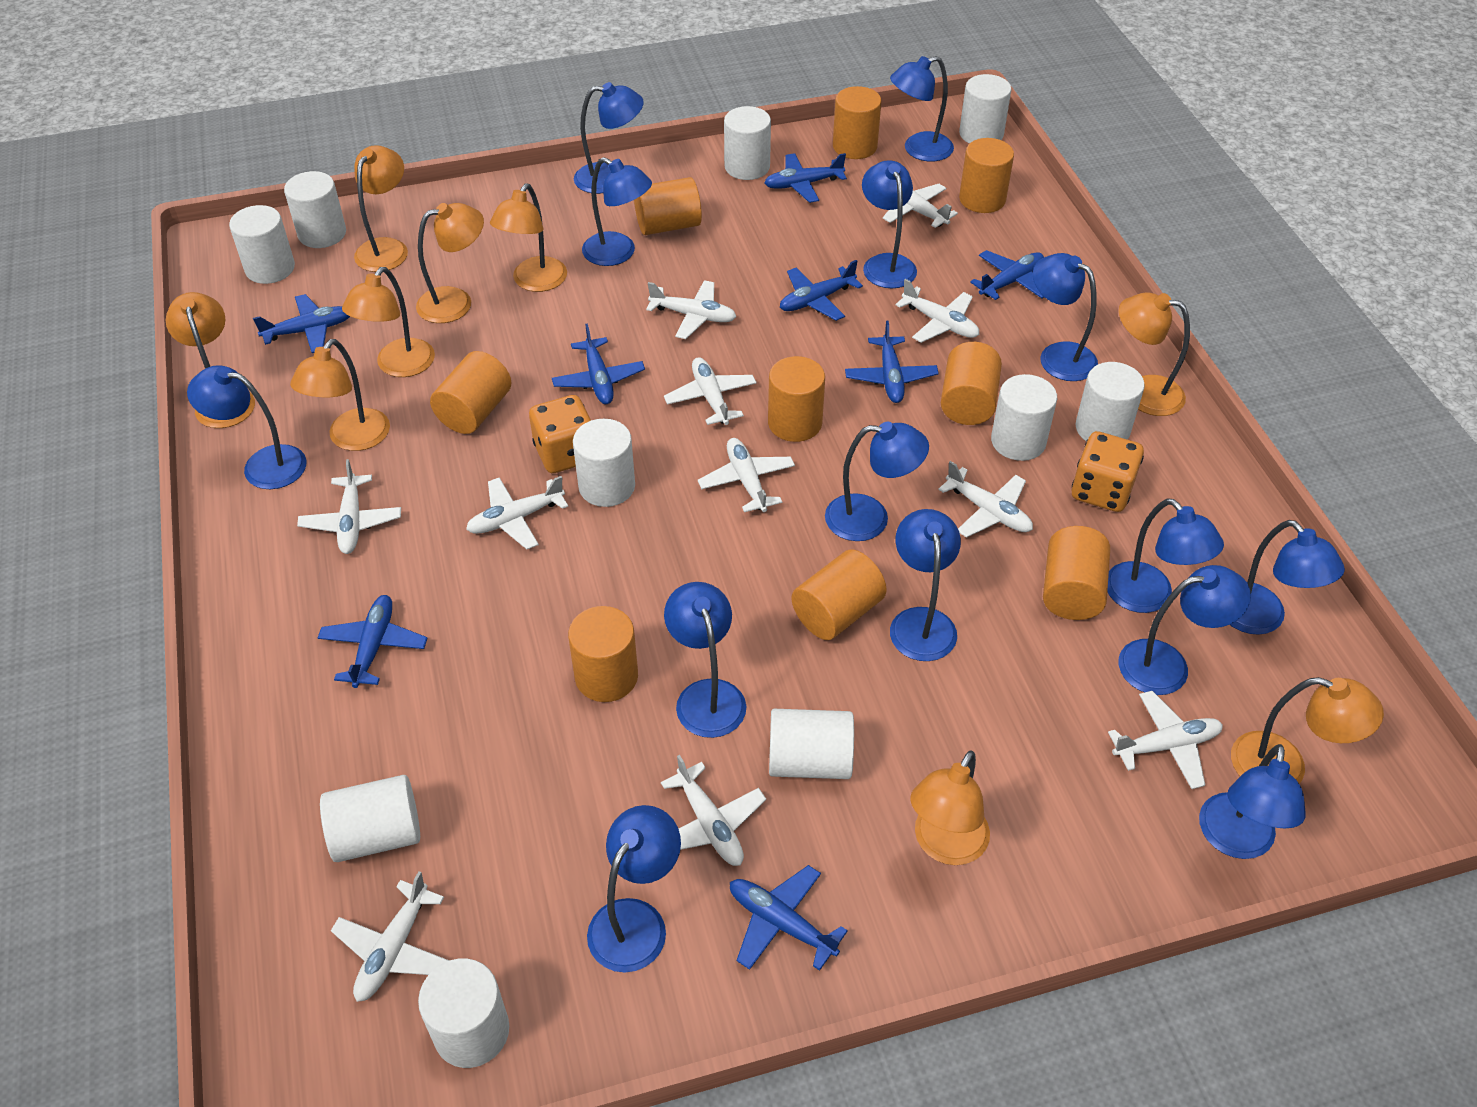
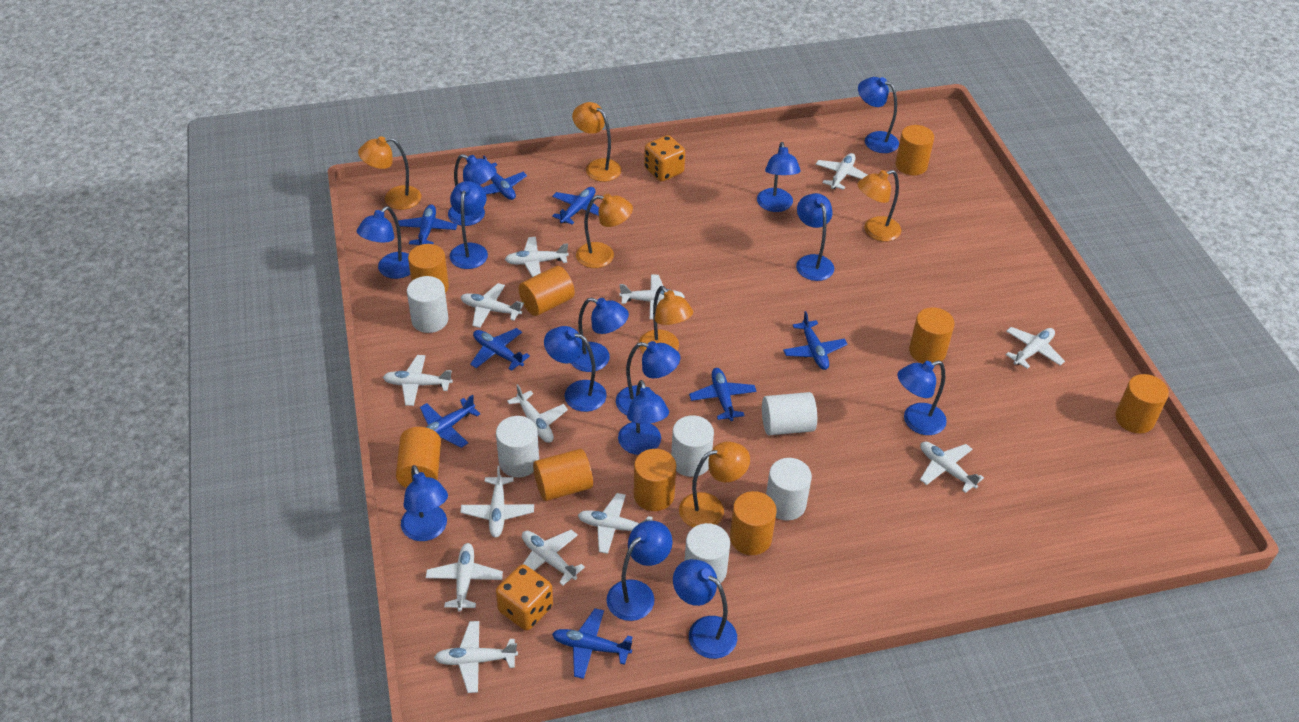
orange lamp: 9 -> 6
white cylinder: 10 -> 6
white plane: 11 -> 13

